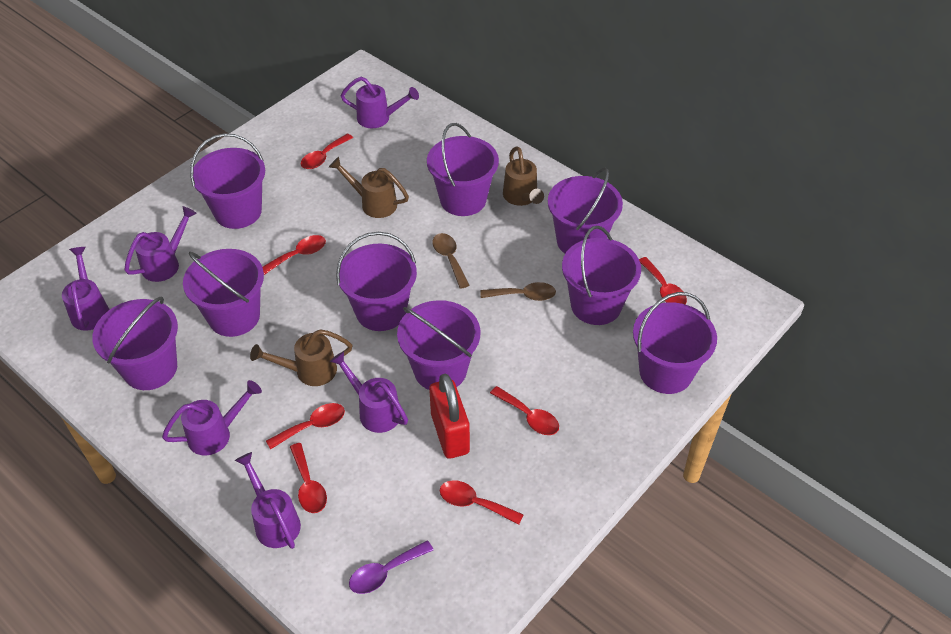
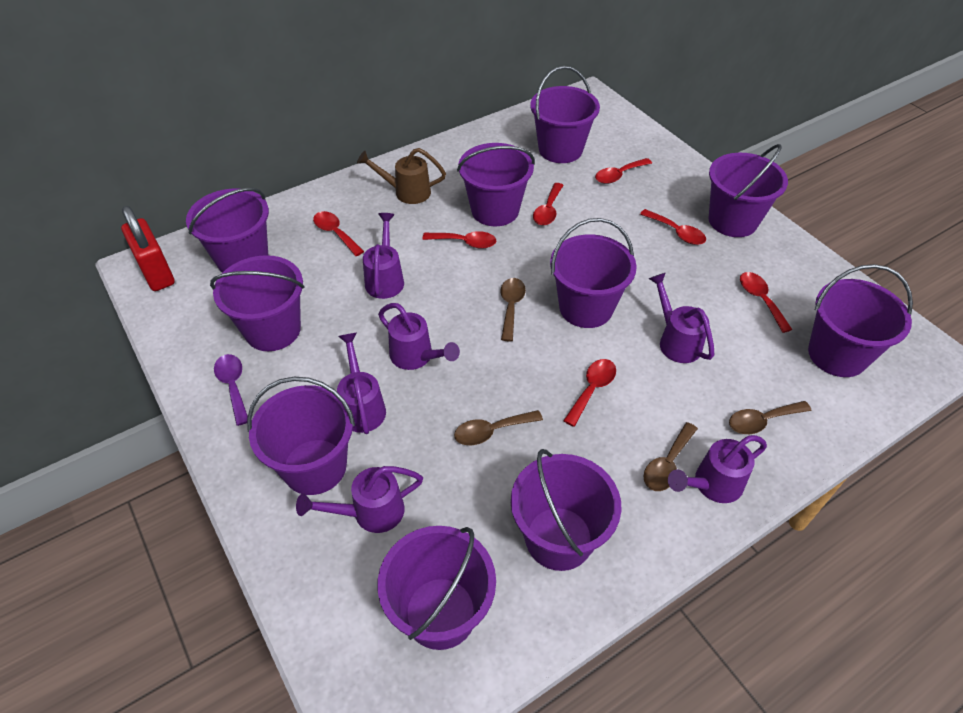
brown spoon: 2 -> 4
brown watering can: 3 -> 1
purple bucket: 9 -> 10

